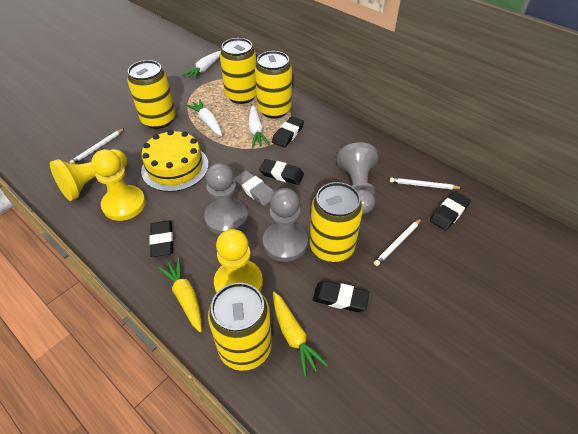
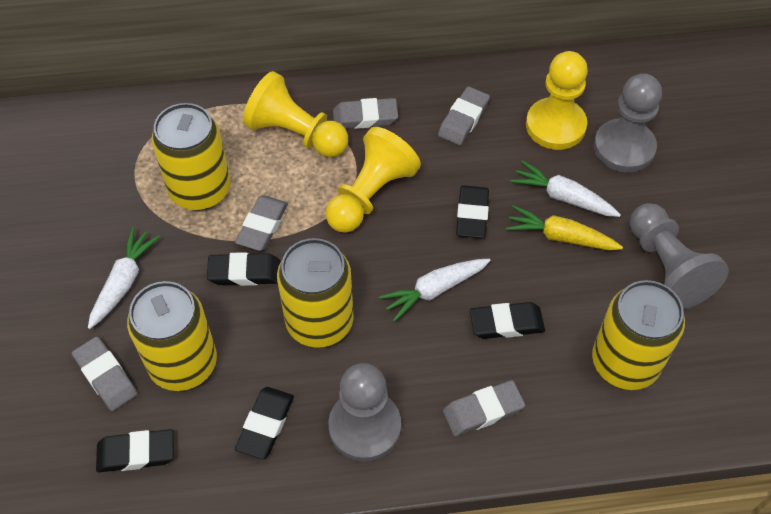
grey eraser: 1 -> 5
white pencil: 3 -> 0
yellow cake: 1 -> 0
yellow can: 5 -> 4
yellow carrot: 2 -> 1

